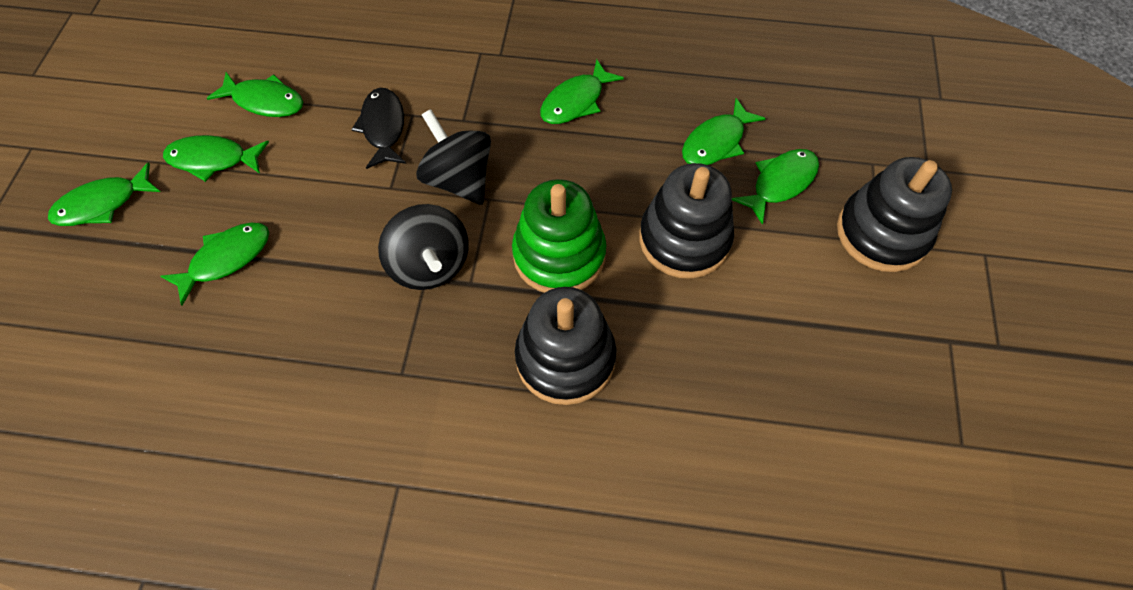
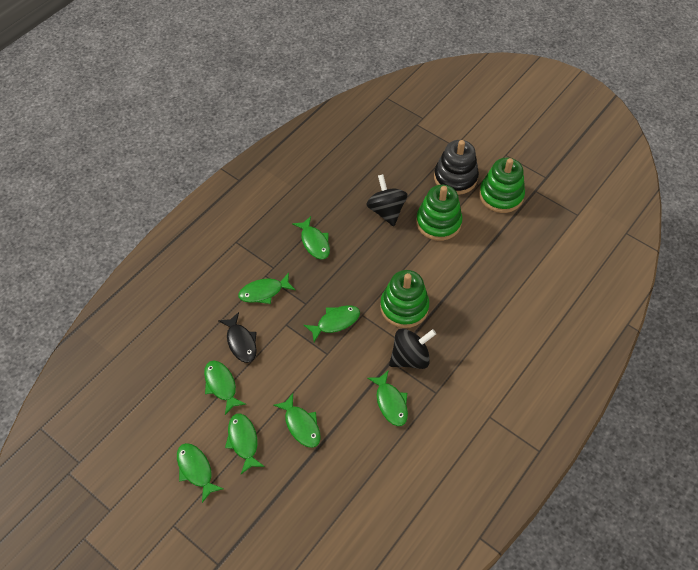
black stacking toy: 3 -> 1
green fish: 7 -> 8
green stacking toy: 1 -> 3

